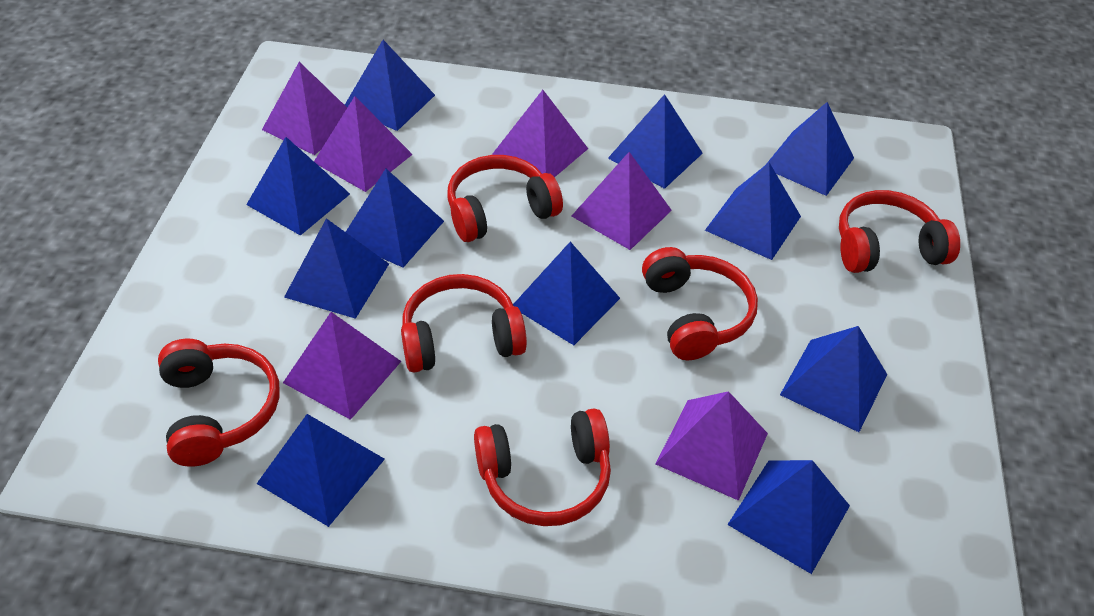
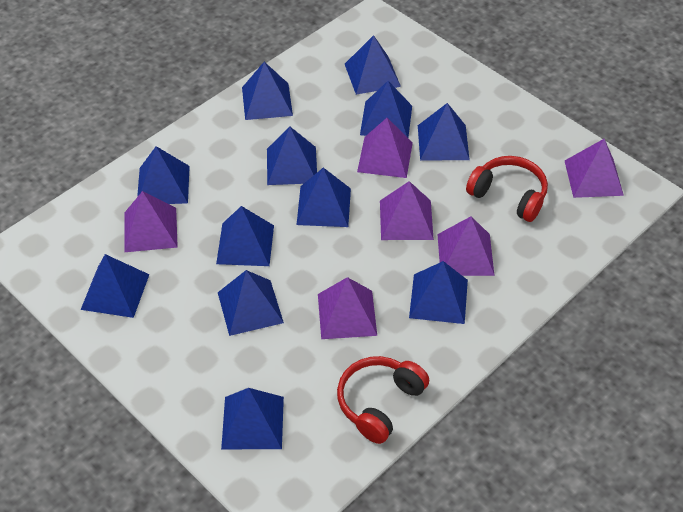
blue pyramid: 11 -> 12
red headphones: 6 -> 2

